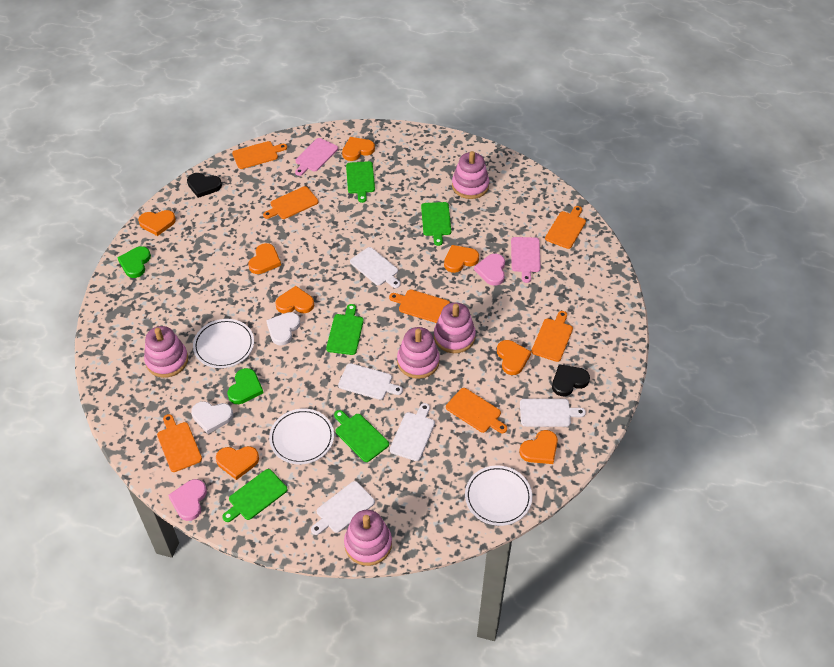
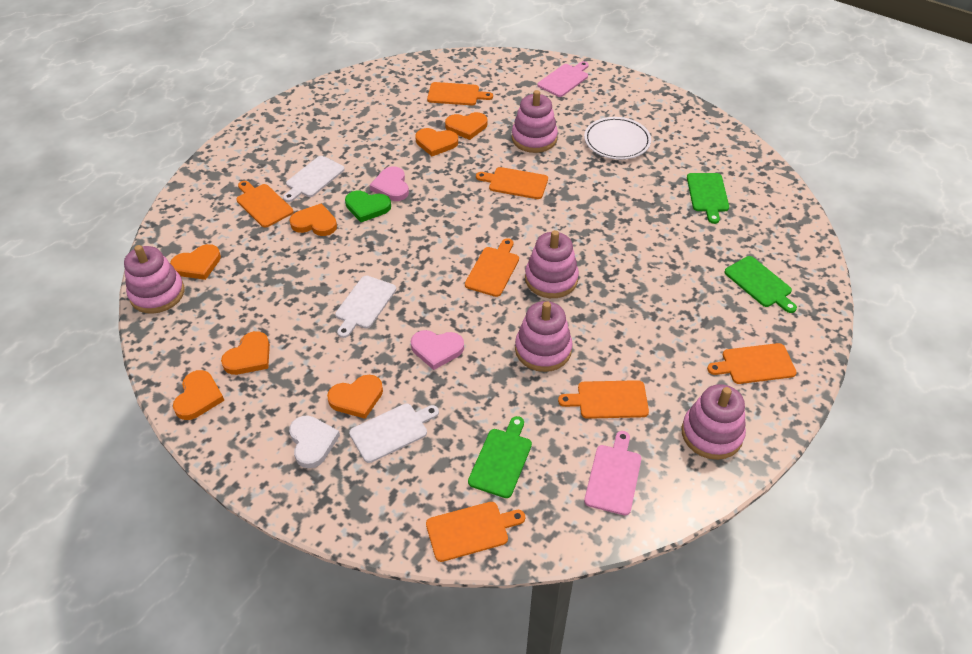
black heart: 2 -> 0
green cutting board: 5 -> 3
green heart: 2 -> 1
orange heart: 8 -> 7
white cutting board: 5 -> 3
white heart: 2 -> 1
white plate: 3 -> 1

